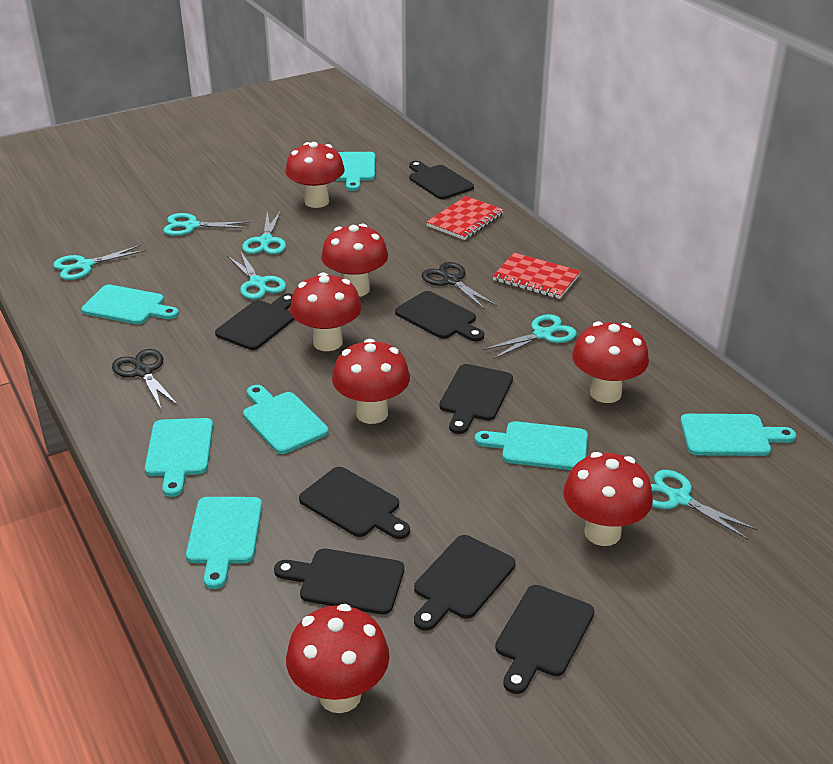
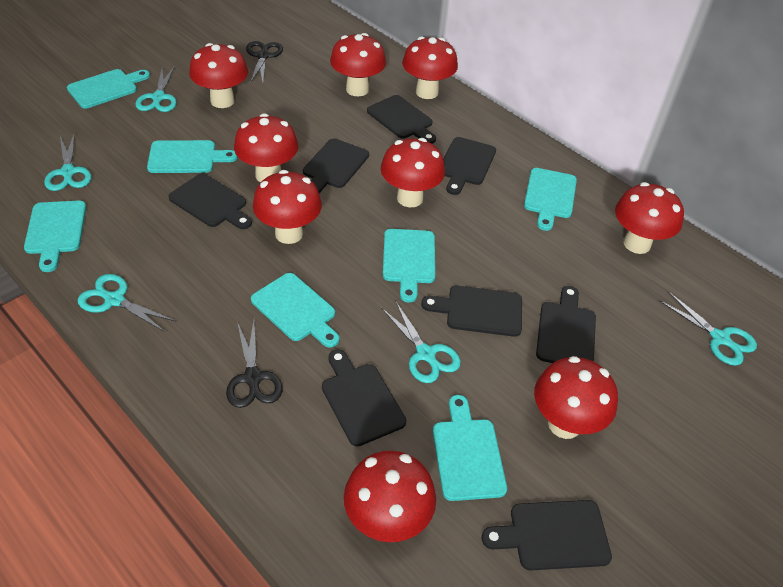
red mushroom: 7 -> 9
red notebook: 2 -> 0
turquoise scissors: 6 -> 5

